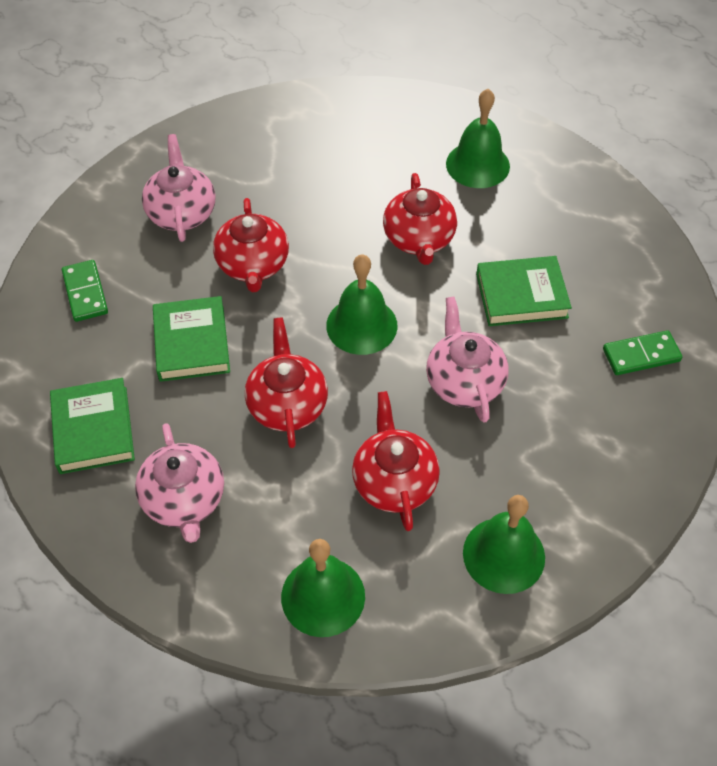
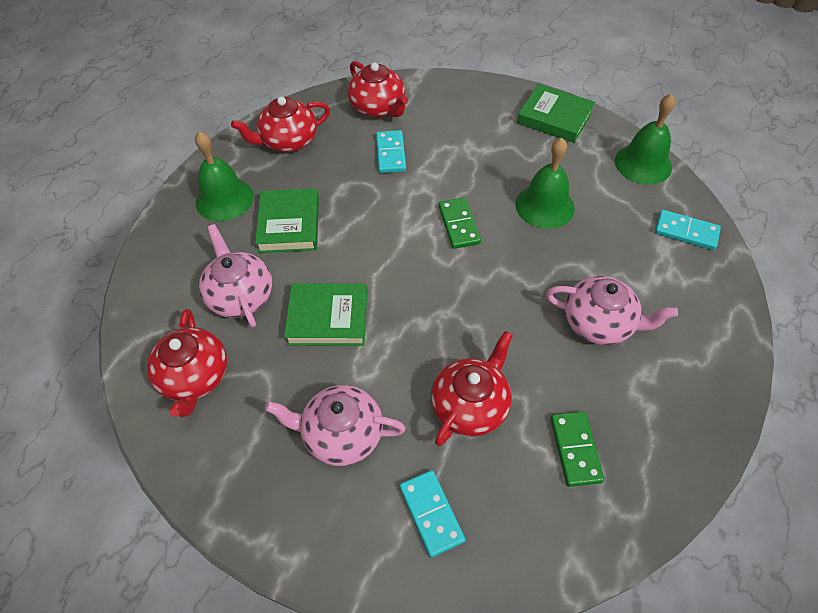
green bell: 4 -> 3
turquoise domino: 0 -> 3

